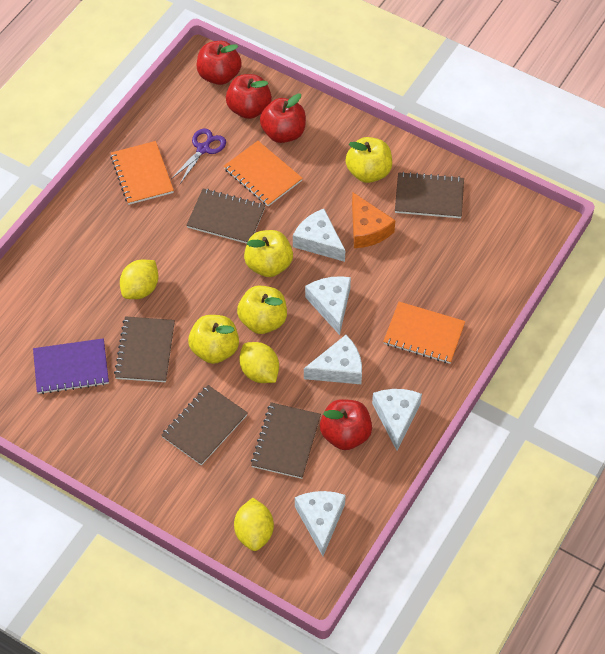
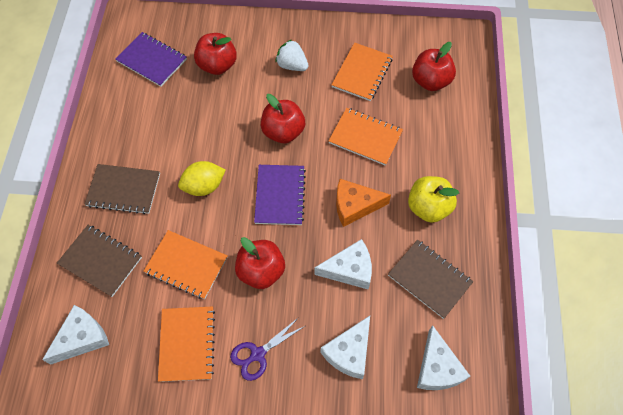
brown notebook: 5 -> 3
orange notebook: 3 -> 4
purple notebook: 1 -> 2
white cheese: 5 -> 4
white strawberry: 0 -> 1
yellow apple: 4 -> 1
yellow lemon: 3 -> 1

